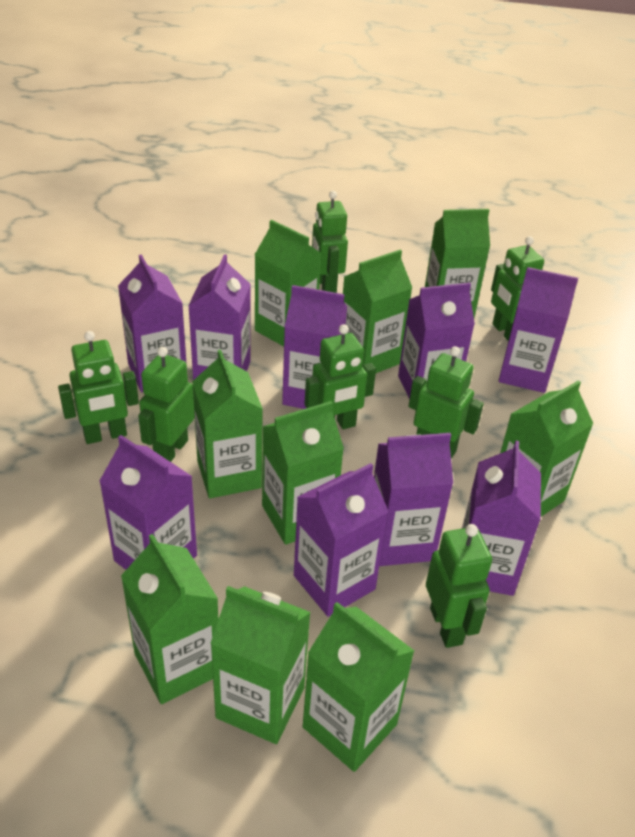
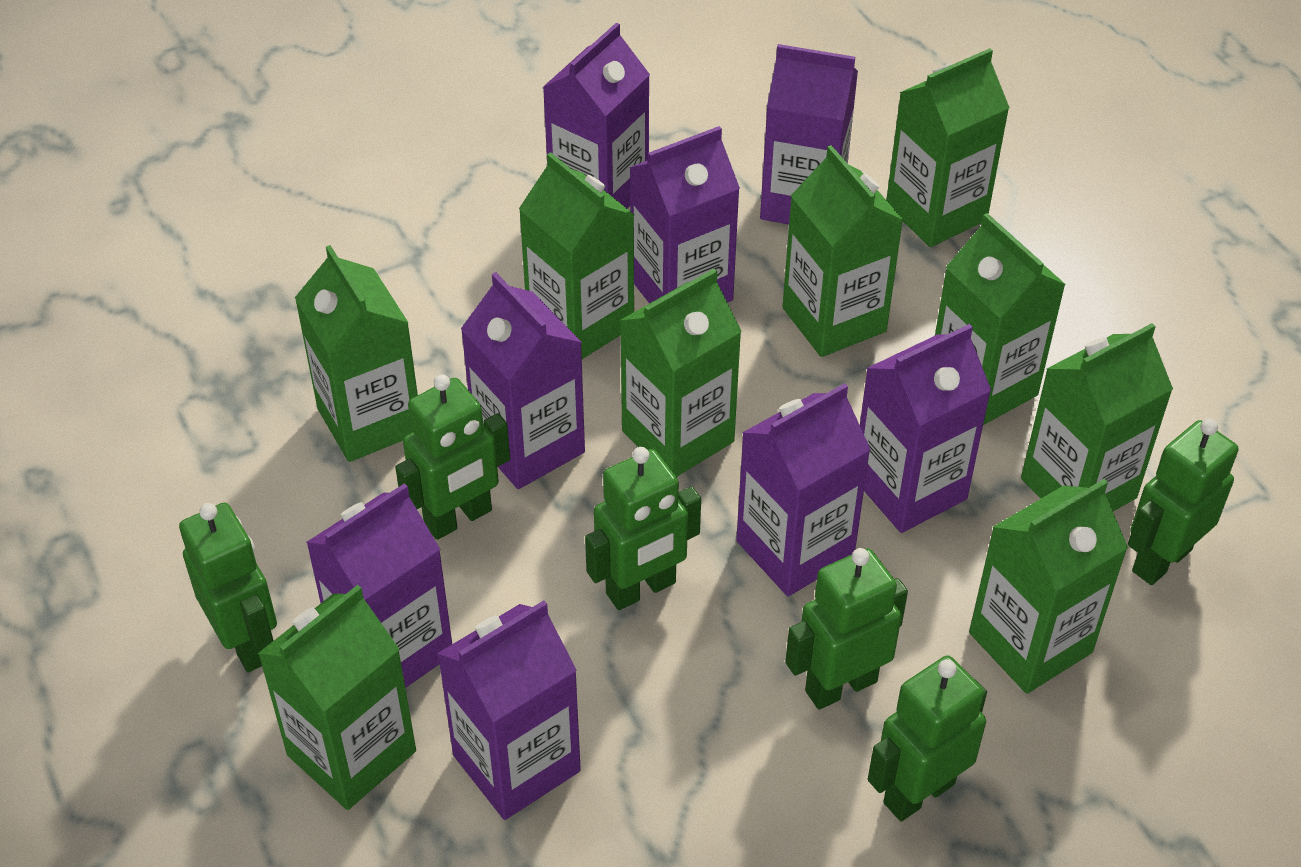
green robot: 7 -> 6
purple carton: 9 -> 8

